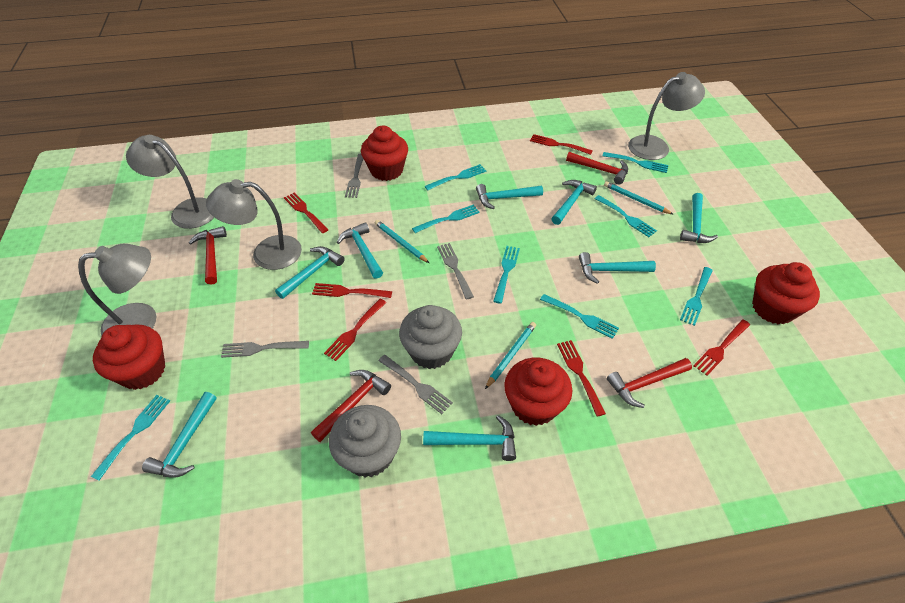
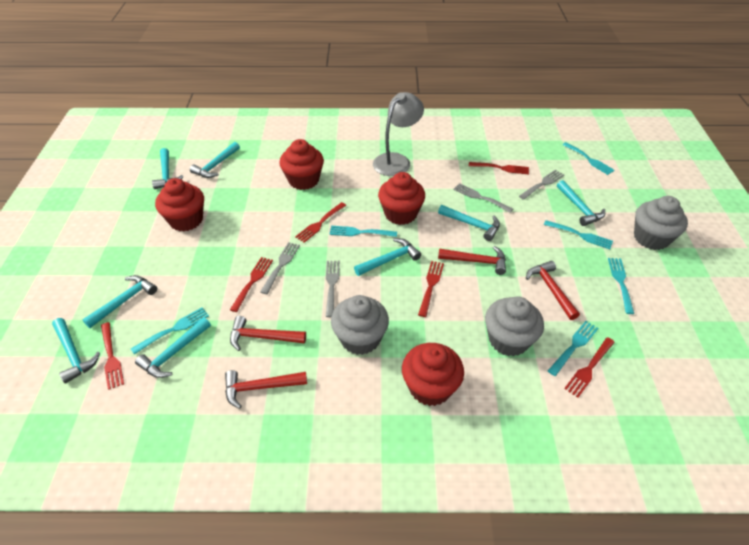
grey cupcake: 2 -> 3
grey lamp: 4 -> 1
turquoise fork: 8 -> 6
turquoise pencil: 3 -> 0

